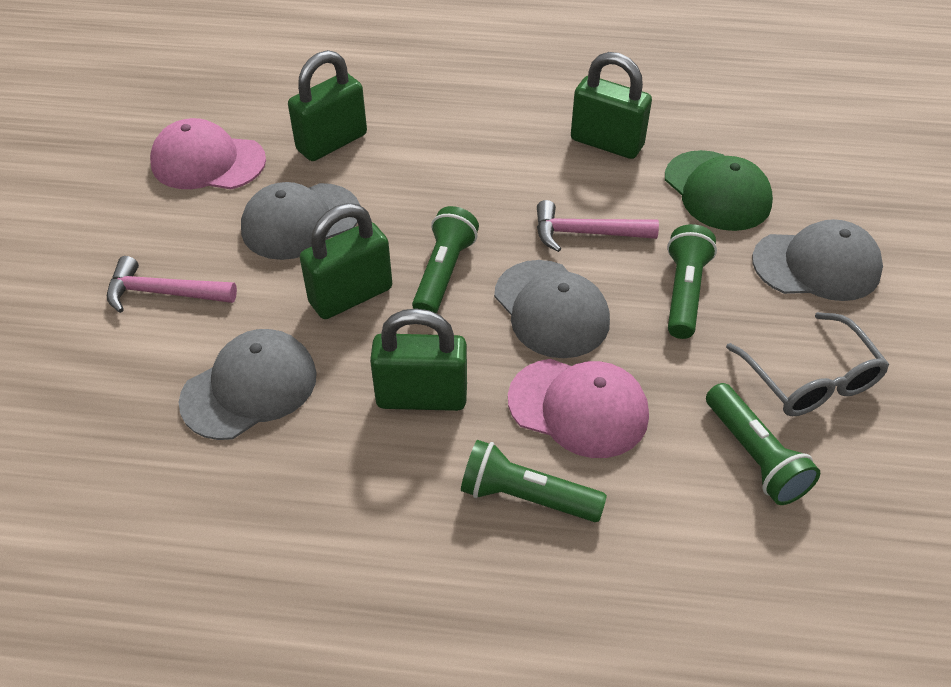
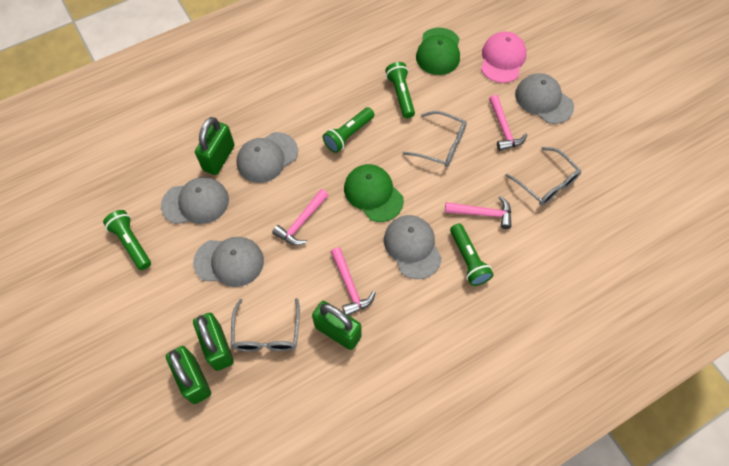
green cap: 1 -> 2
grey cap: 4 -> 5
grey glasses: 1 -> 3
pink cap: 2 -> 1
pink hammer: 2 -> 4

